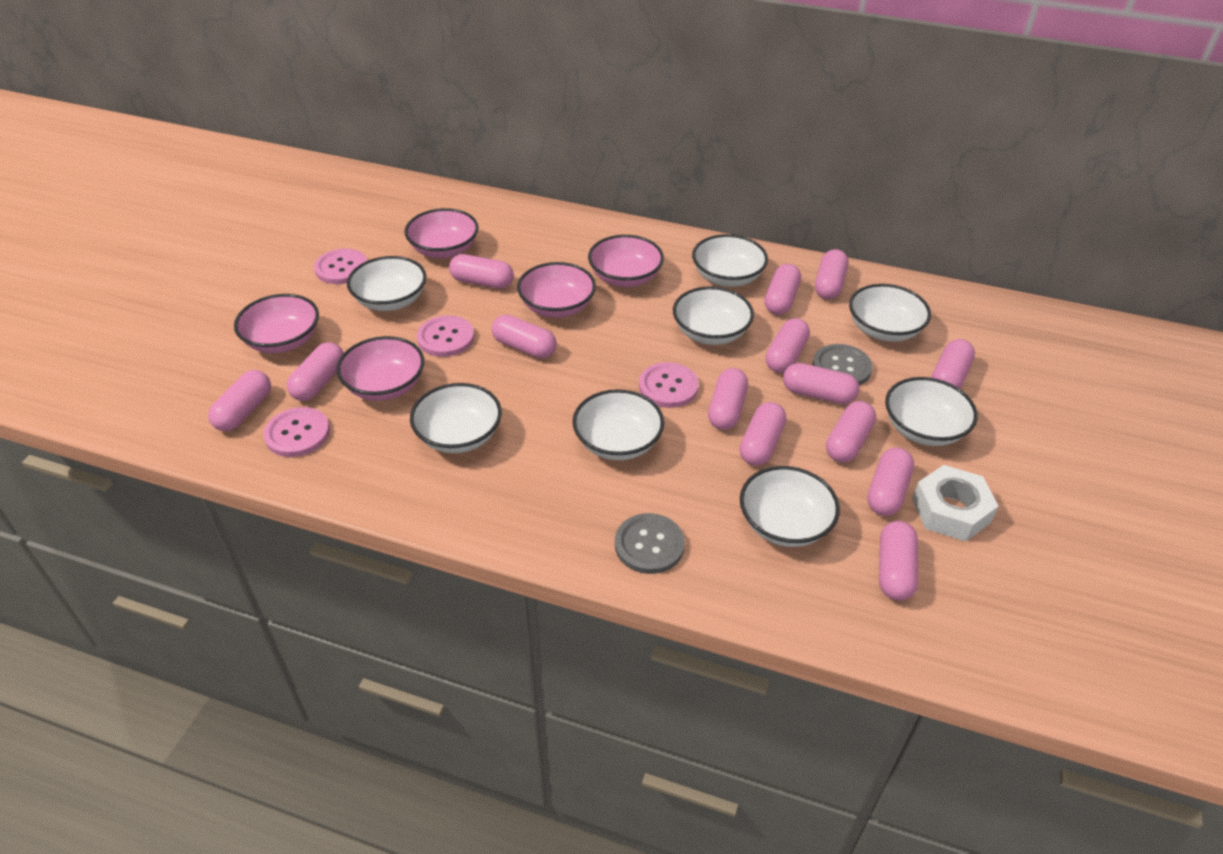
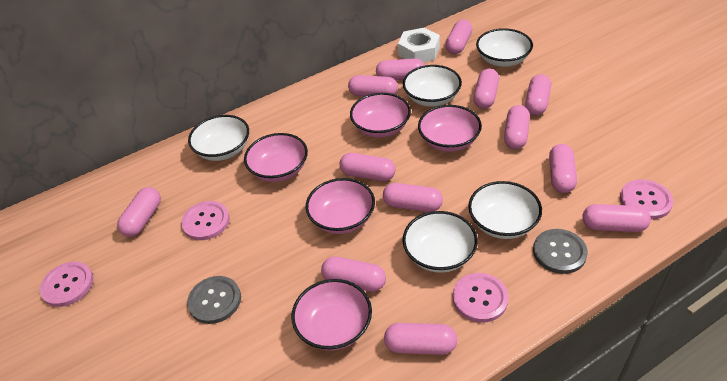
pink capsule: 14 -> 13
white bowl: 8 -> 5

